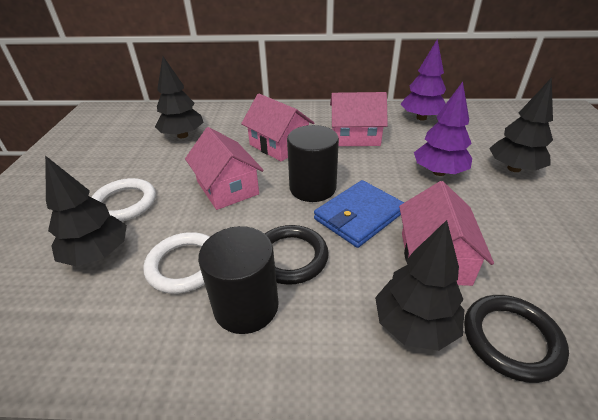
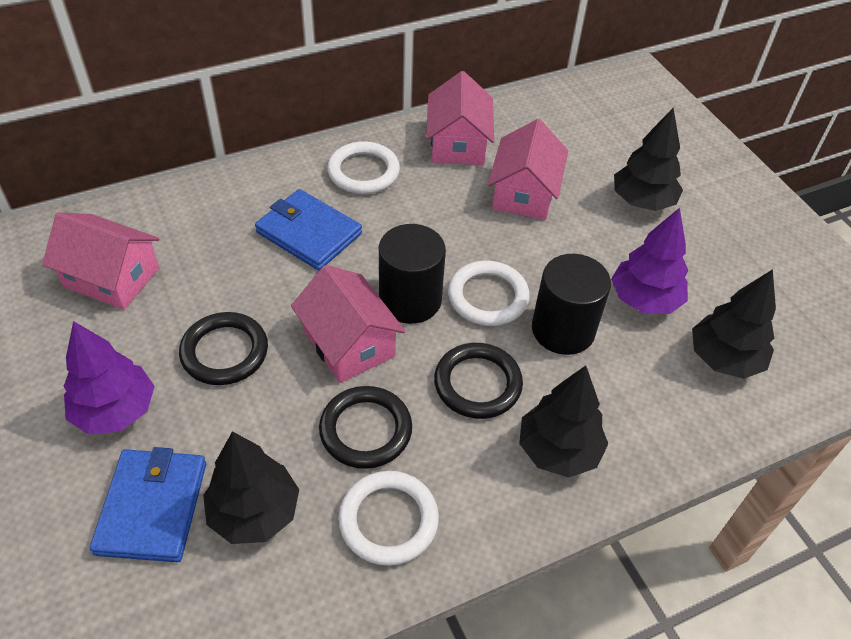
black ring: 2 -> 3
blue wallet: 1 -> 2
white ring: 2 -> 3

